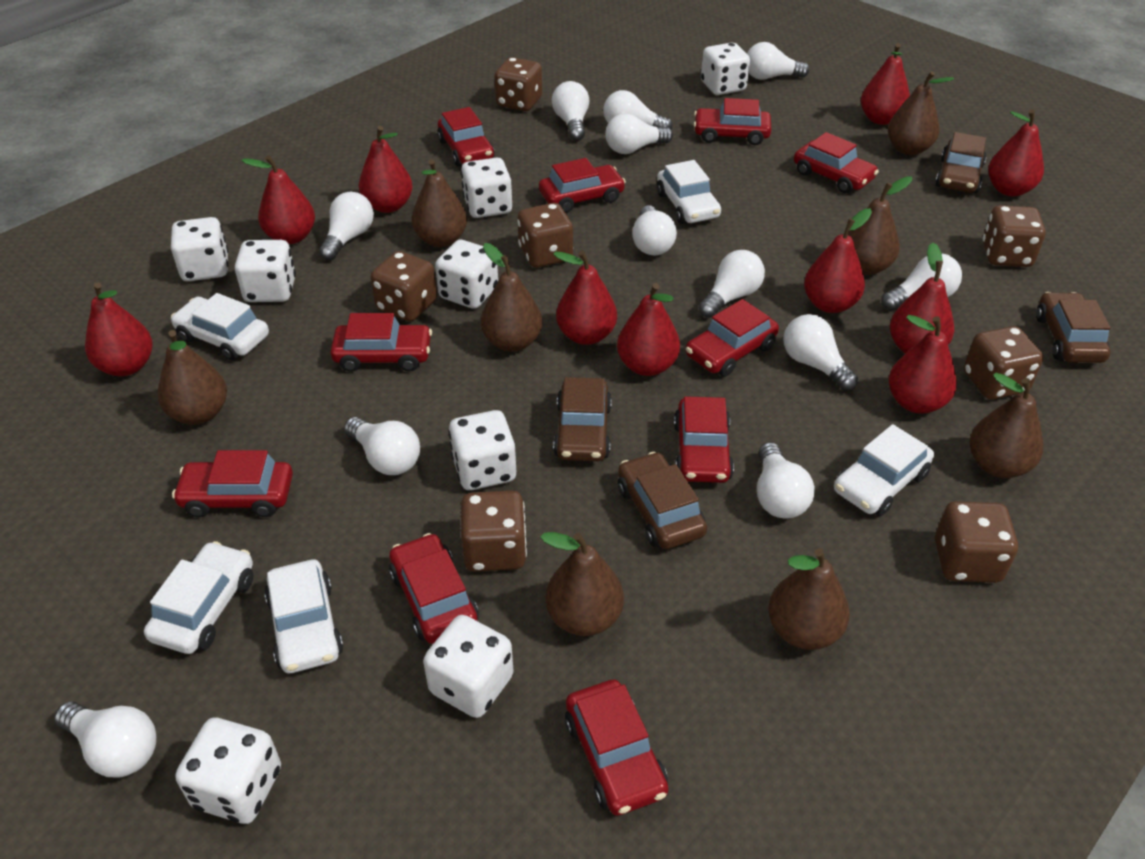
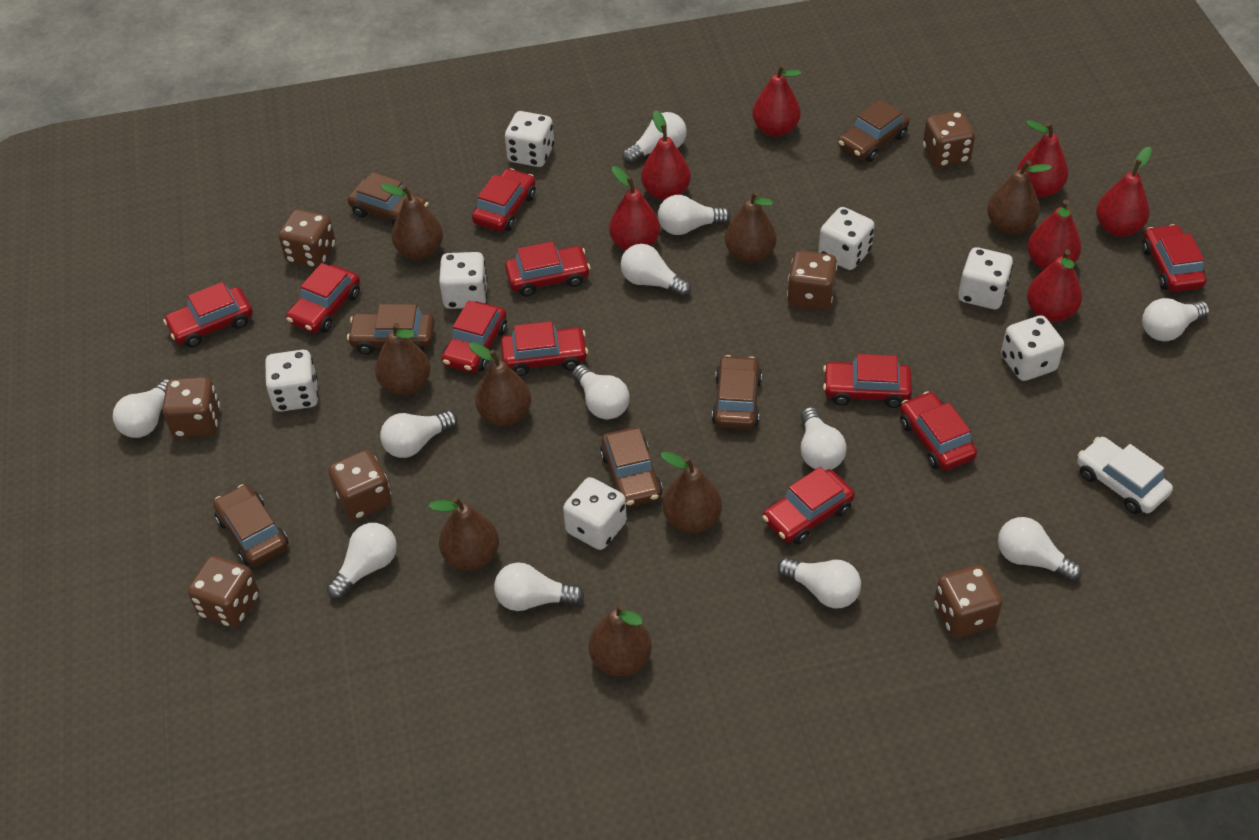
brown car: 4 -> 6
red pear: 10 -> 7
white car: 5 -> 1
white dice: 8 -> 7

